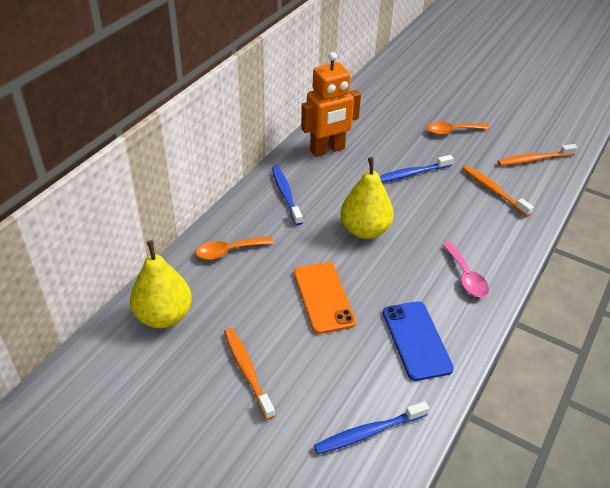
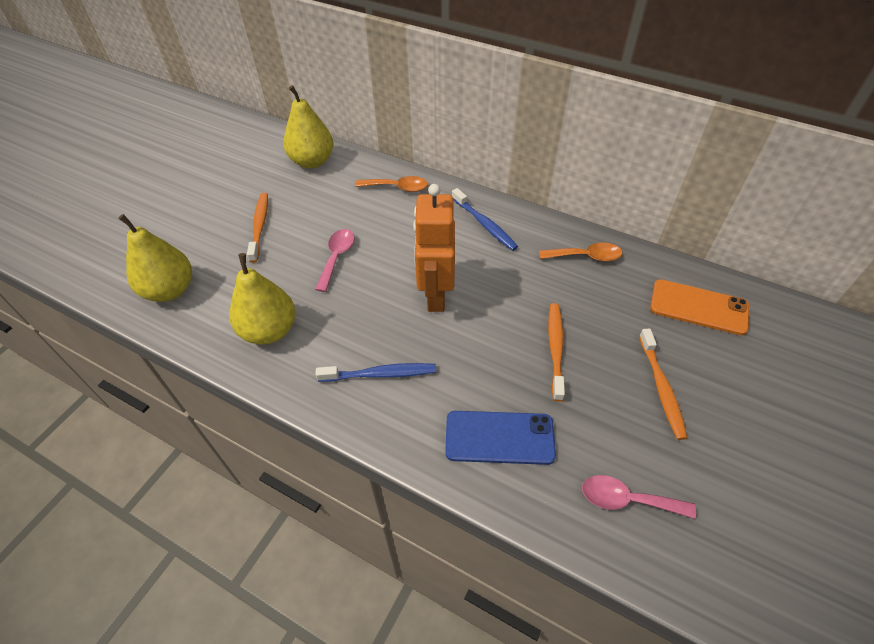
blue toothbrush: 3 -> 2
pink spoon: 1 -> 2
yellow pear: 2 -> 3

